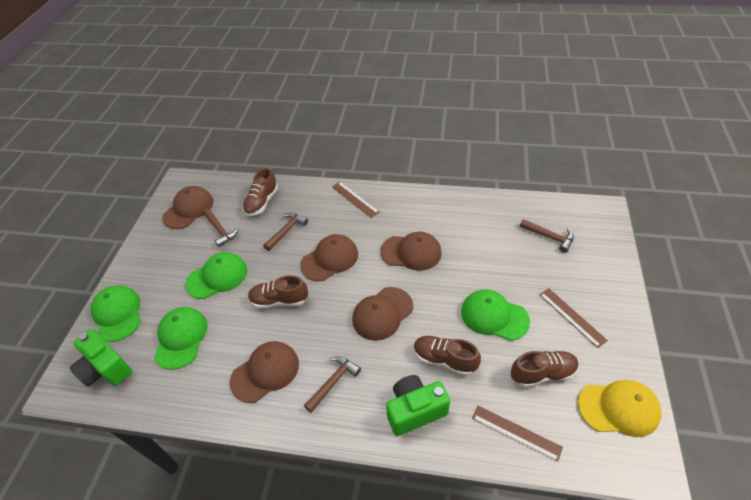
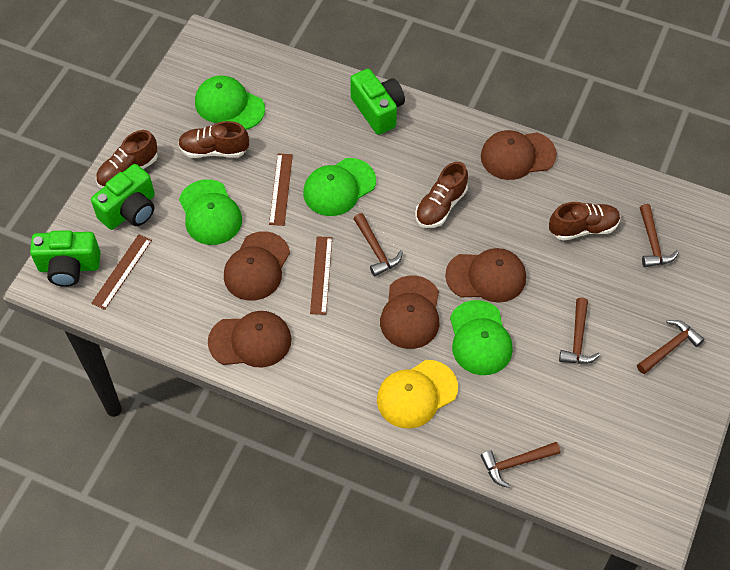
brown hammer: 4 -> 5
green camera: 2 -> 3

